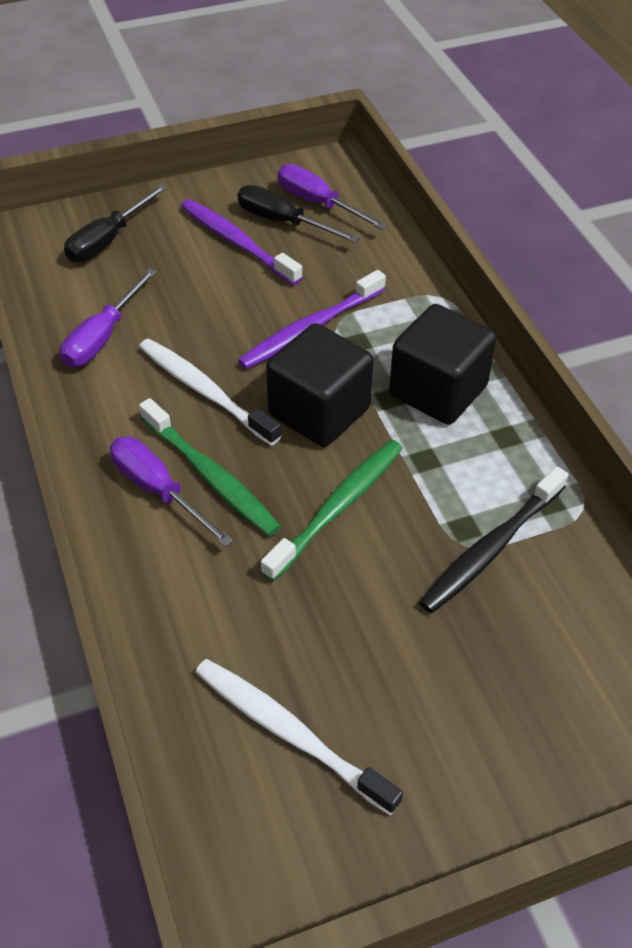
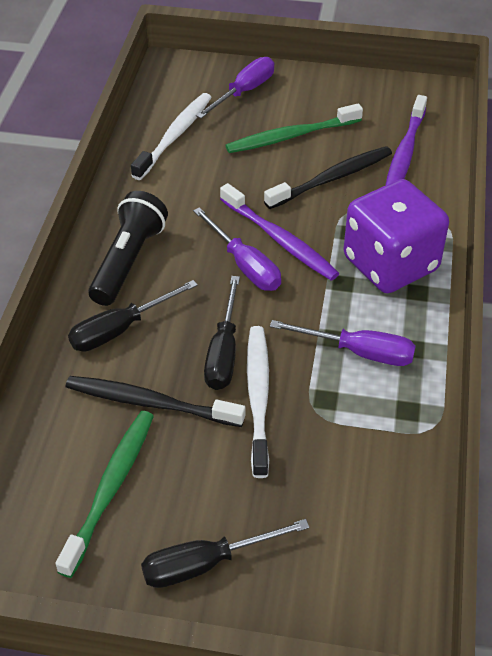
black cube: 2 -> 0
black flashlight: 0 -> 1
black screwdriver: 2 -> 3
black toothbrush: 1 -> 2
purple dice: 0 -> 1

